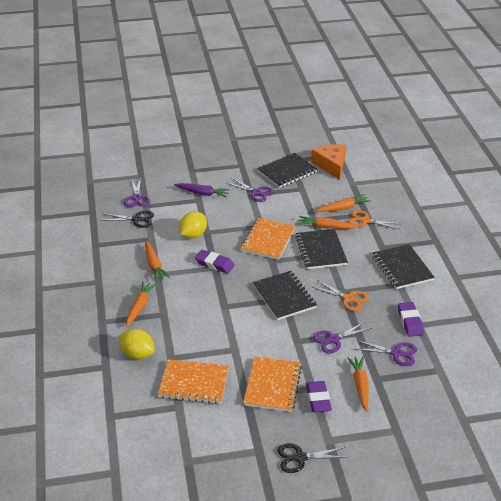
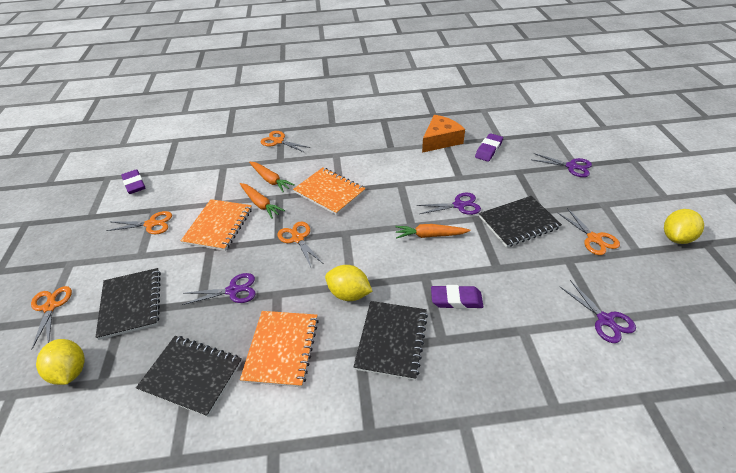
black scissors: 2 -> 0
orange carrot: 5 -> 3
orange scissors: 2 -> 5
purple carrot: 1 -> 0
yellow lemon: 2 -> 3

